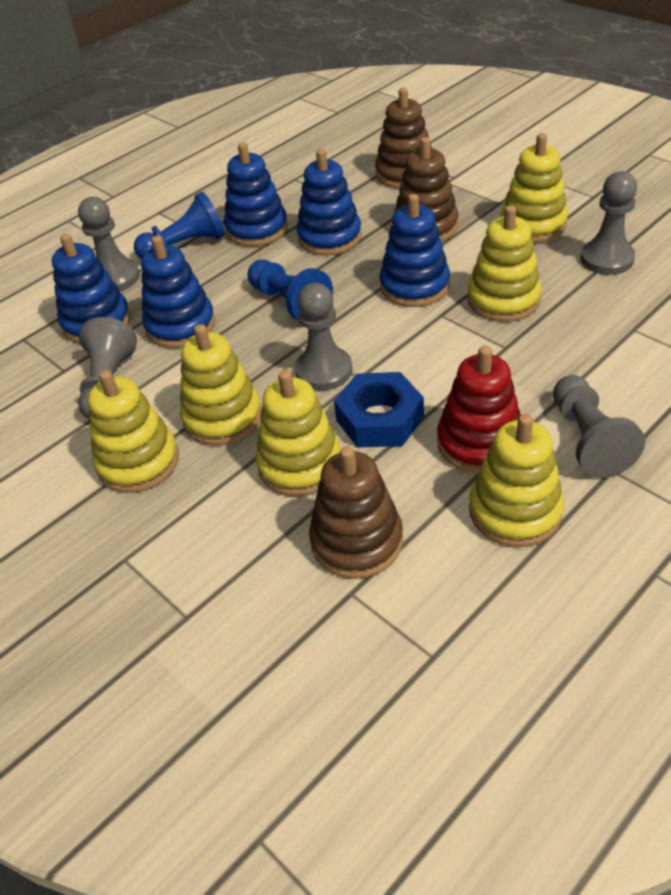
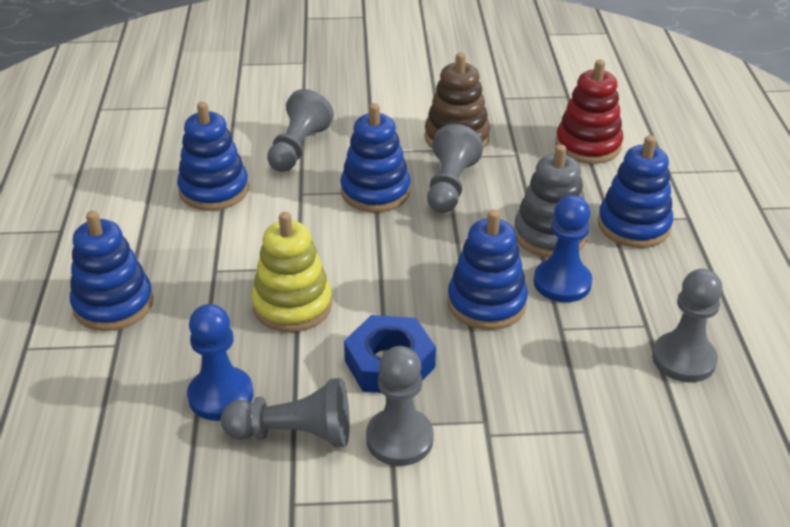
brown stacking toy: 3 -> 1
grey stacking toy: 0 -> 1
yellow stacking toy: 6 -> 1

